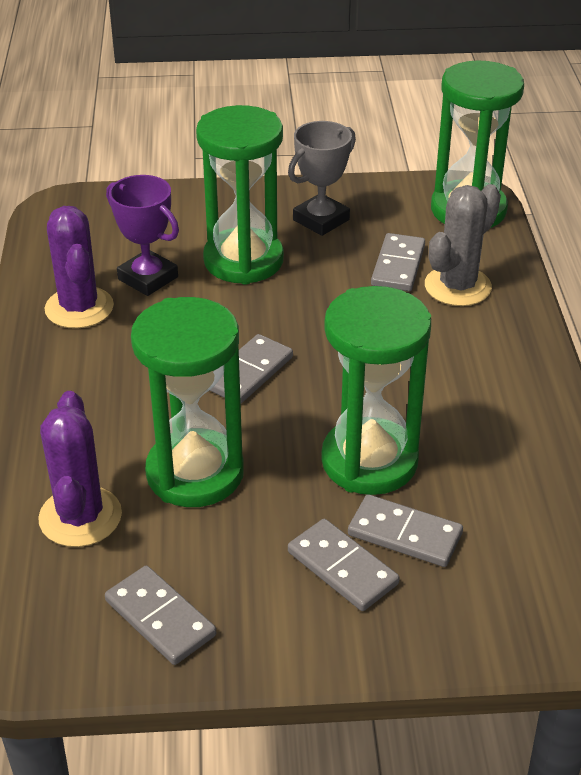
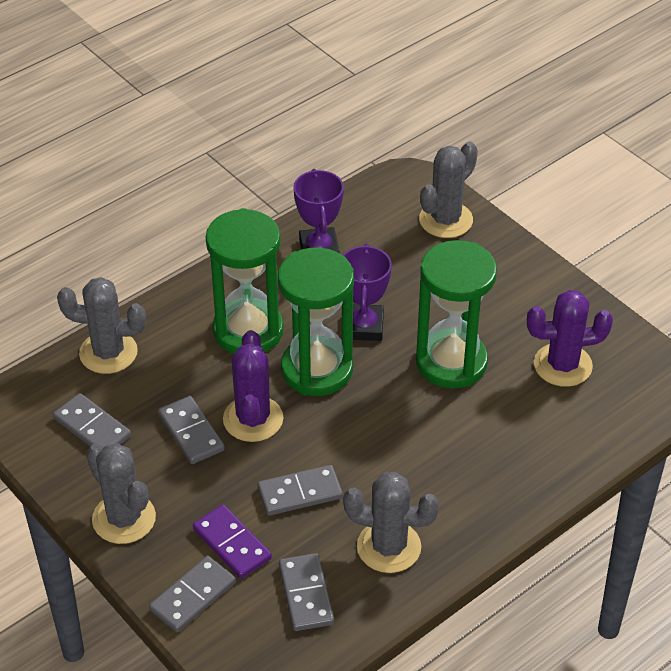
green hourglass: 4 -> 3
grey cactus: 1 -> 4
grey trophy: 1 -> 0
purple domino: 0 -> 1
purple trophy: 1 -> 2

